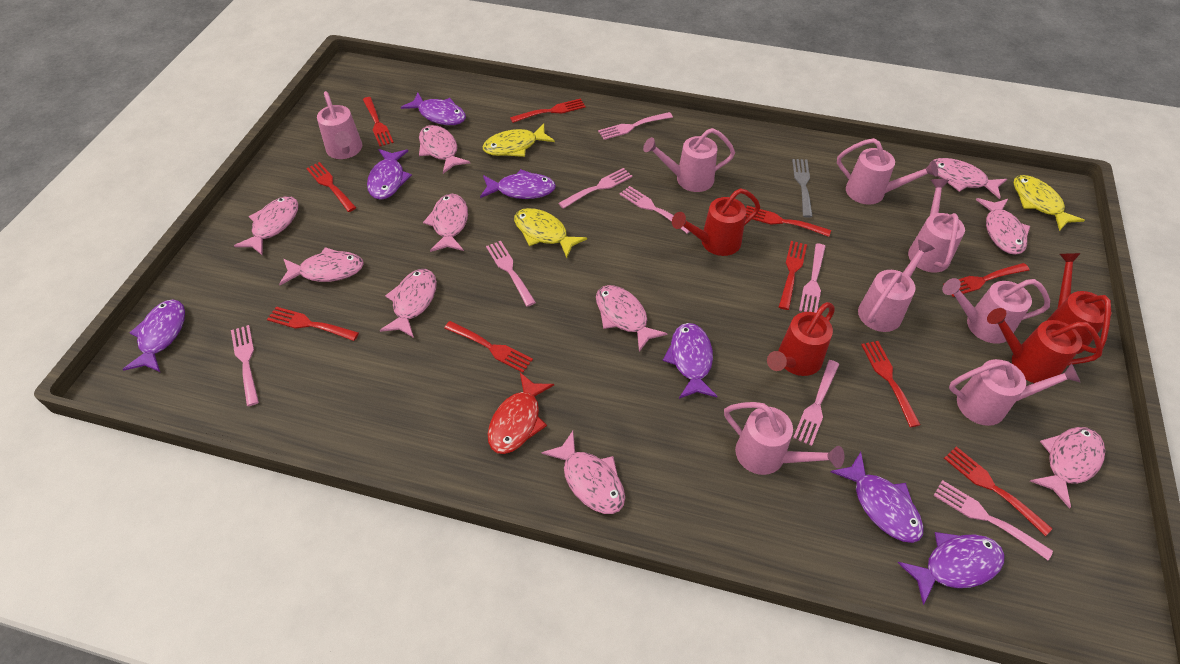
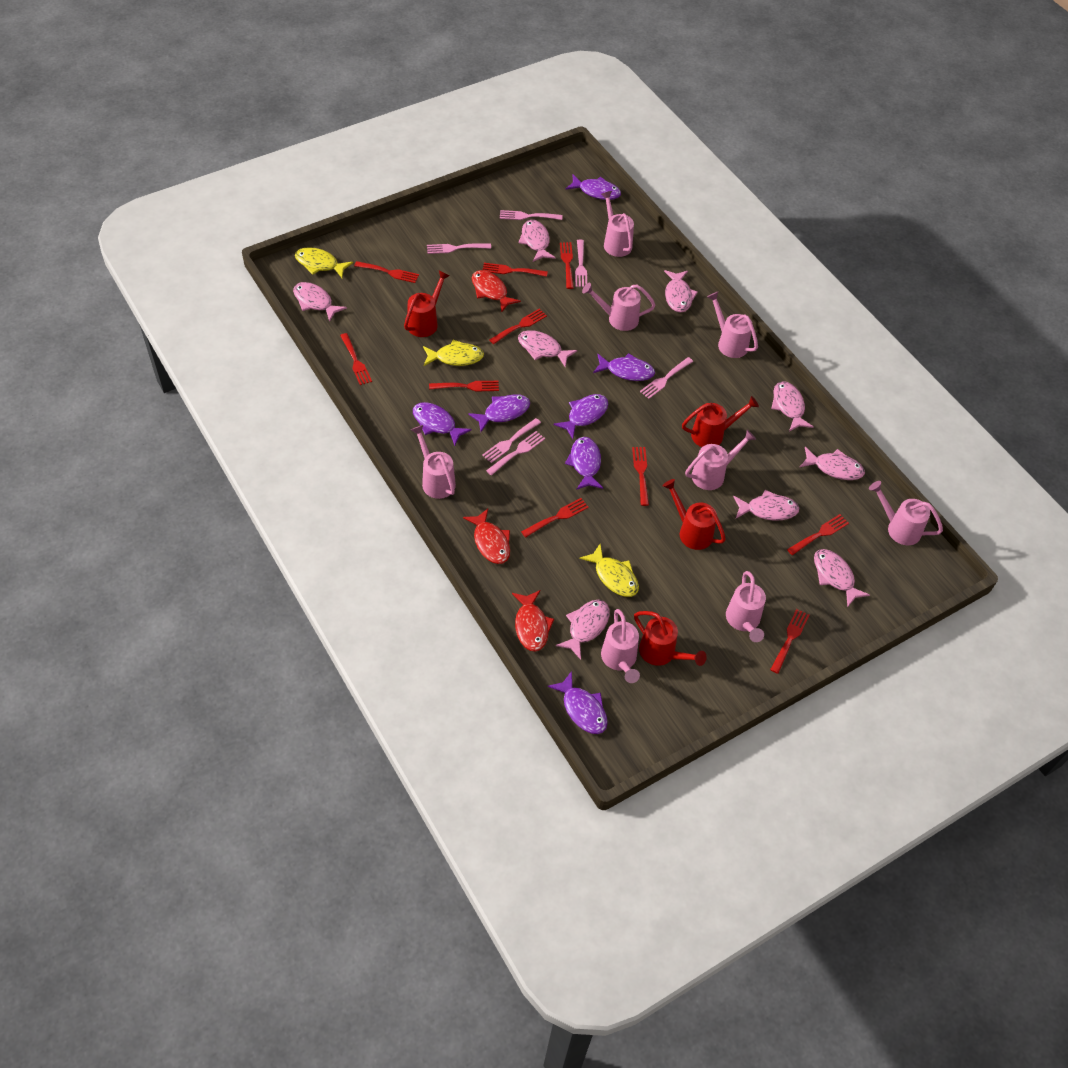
grey fork: 1 -> 0
pink fish: 10 -> 9
pink fork: 8 -> 6
red fish: 1 -> 3

